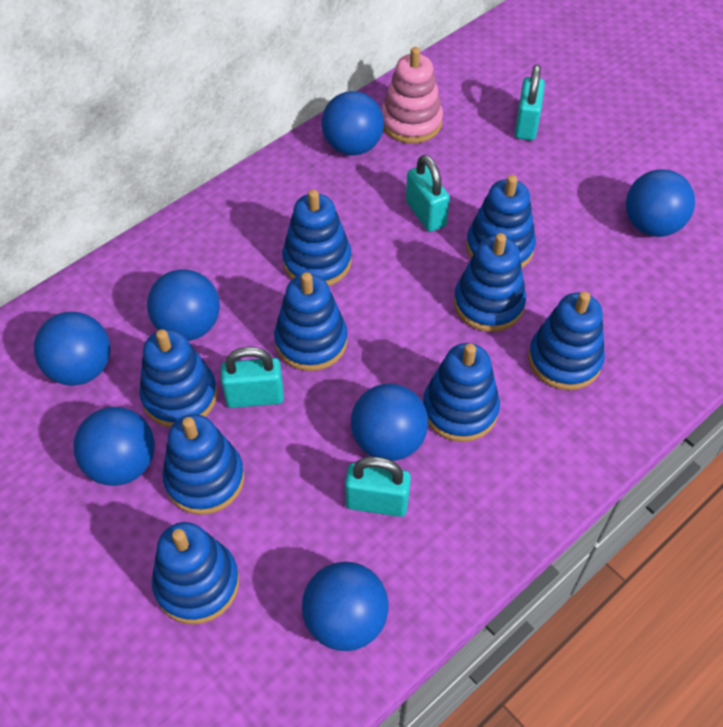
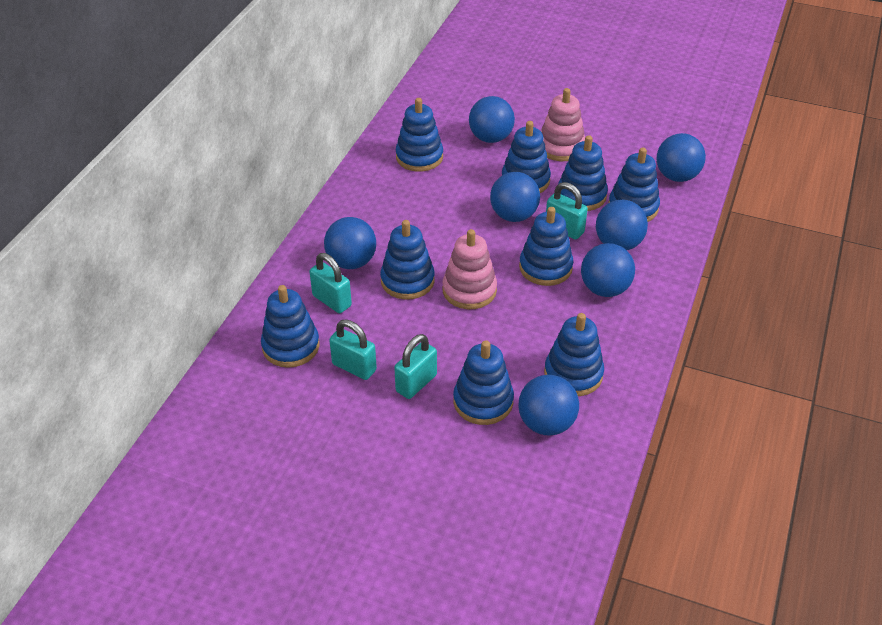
pink stacking toy: 1 -> 2

